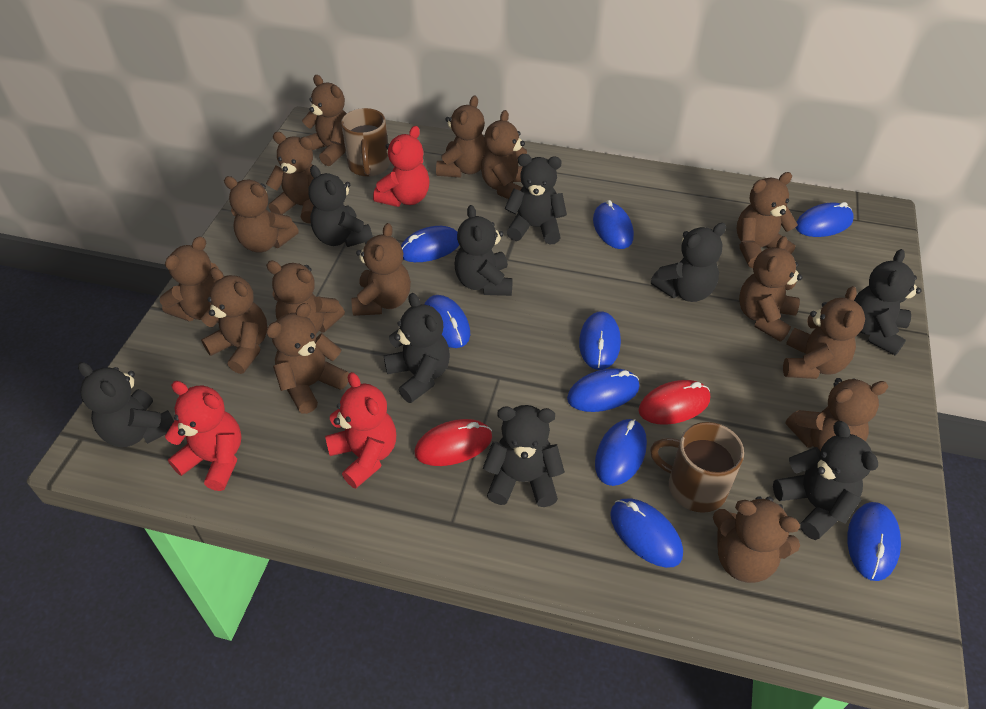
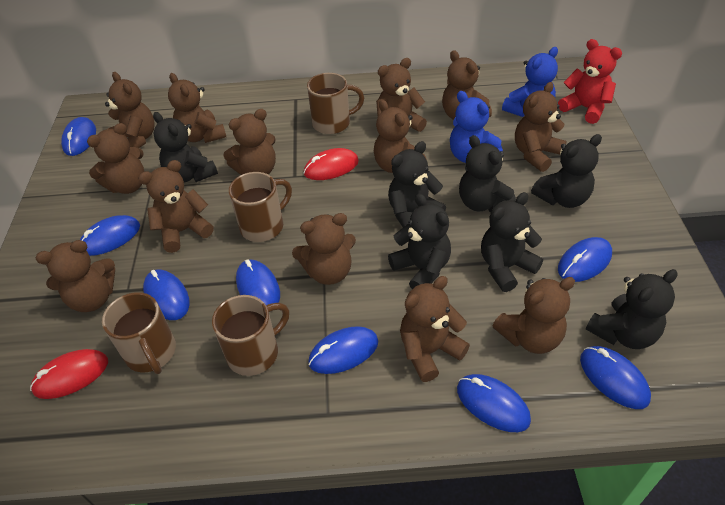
black teddy bear: 9 -> 7
blue mouse: 9 -> 8
blue teddy bear: 0 -> 2
brown mug: 2 -> 4
brown teddy bear: 15 -> 13
red teddy bear: 3 -> 1

